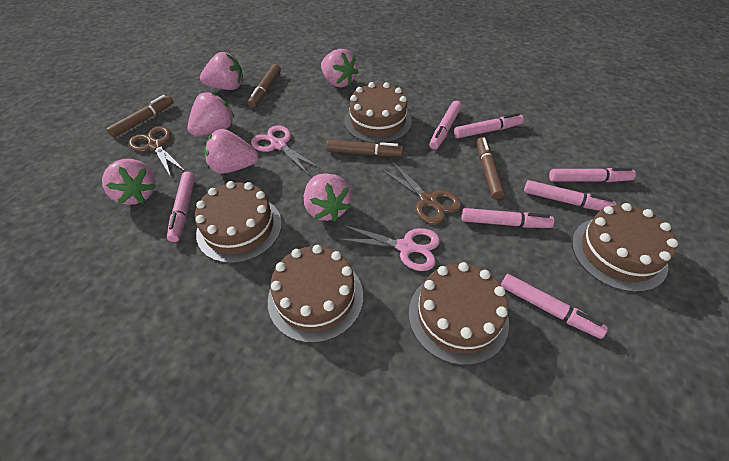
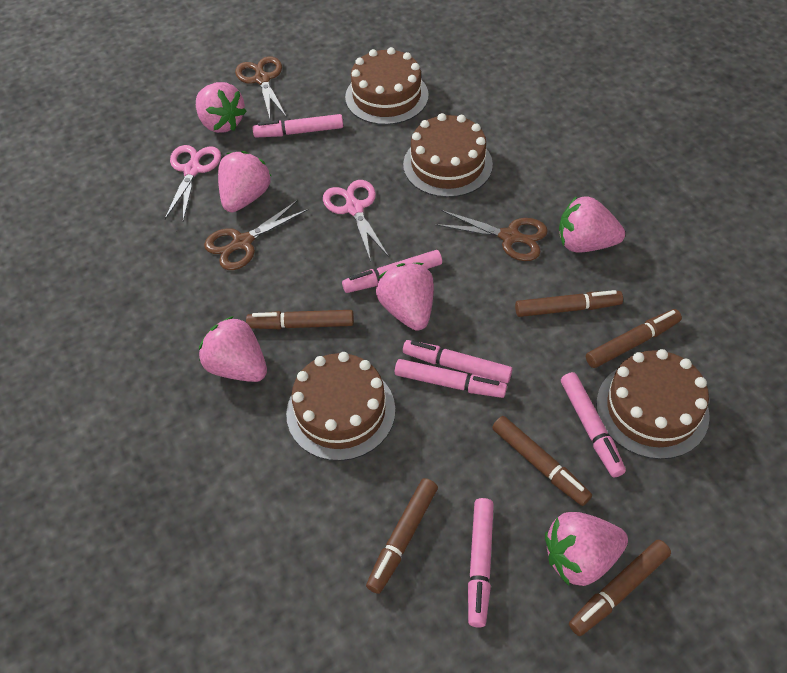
brown cake: 5 -> 4
brown marker: 4 -> 6
brown scissors: 2 -> 3
pink marker: 7 -> 6

